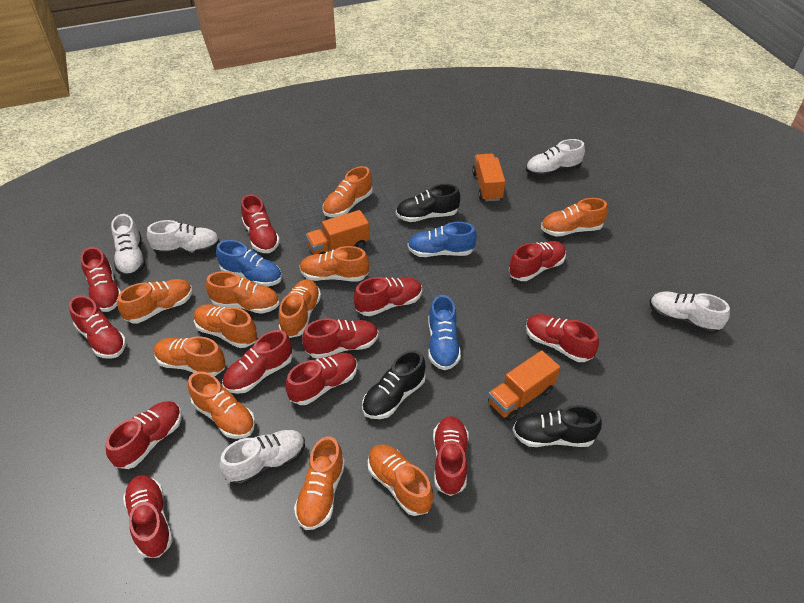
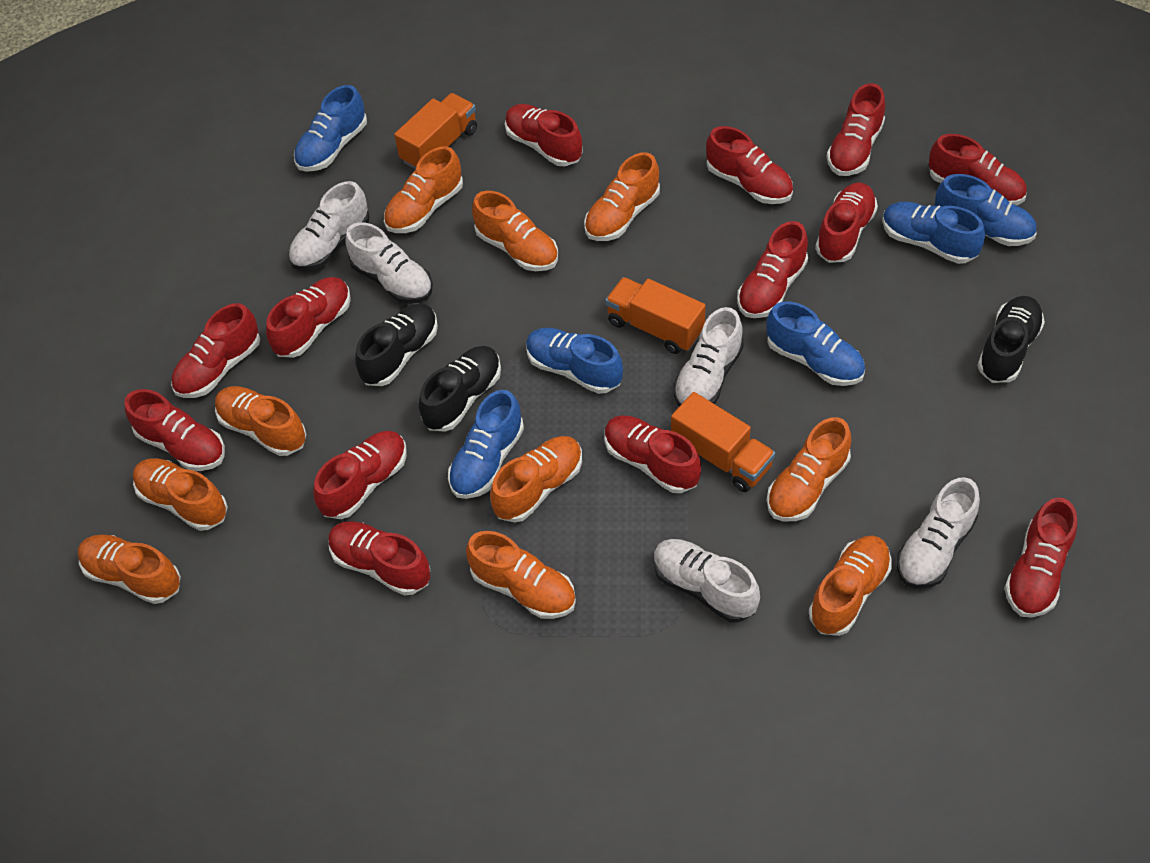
blue shoe: 3 -> 6
orange shoe: 11 -> 10
red shoe: 12 -> 13

